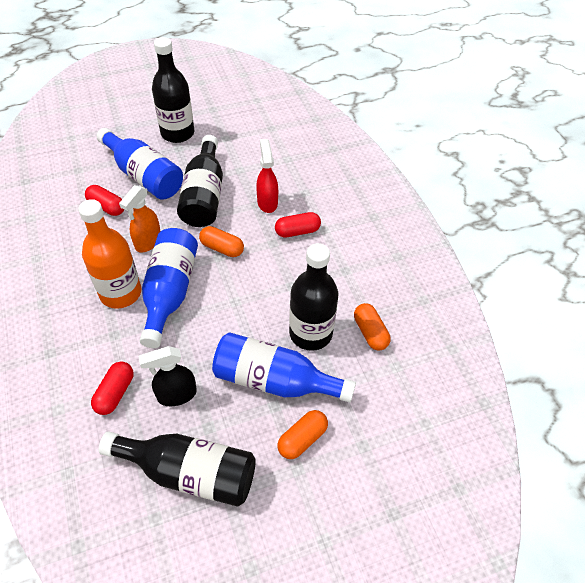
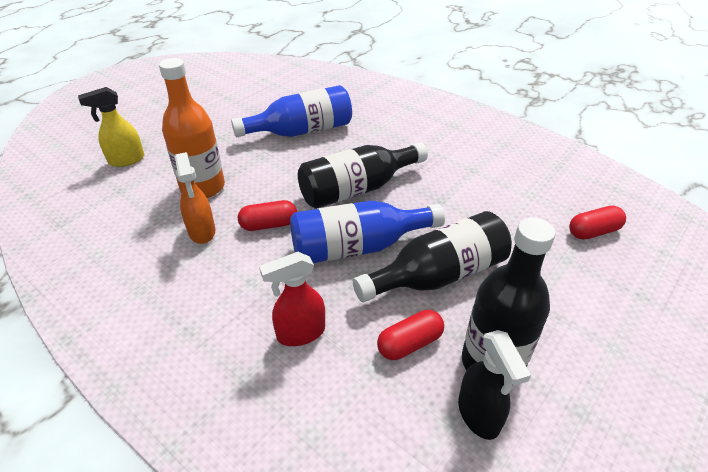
black bottle: 4 -> 3
blue bottle: 3 -> 2
orange capsule: 3 -> 0
yellow spray bottle: 0 -> 1

